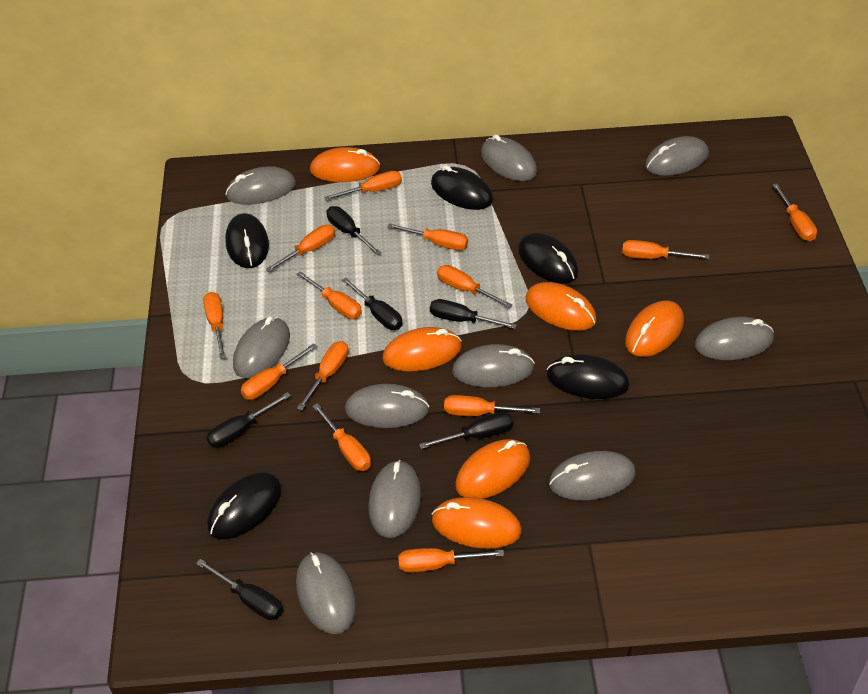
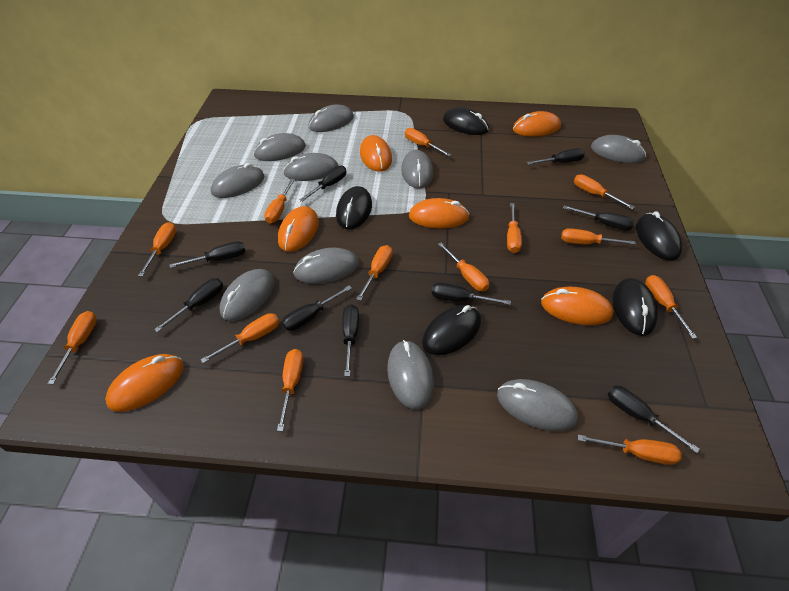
black screwdriver: 6 -> 9

